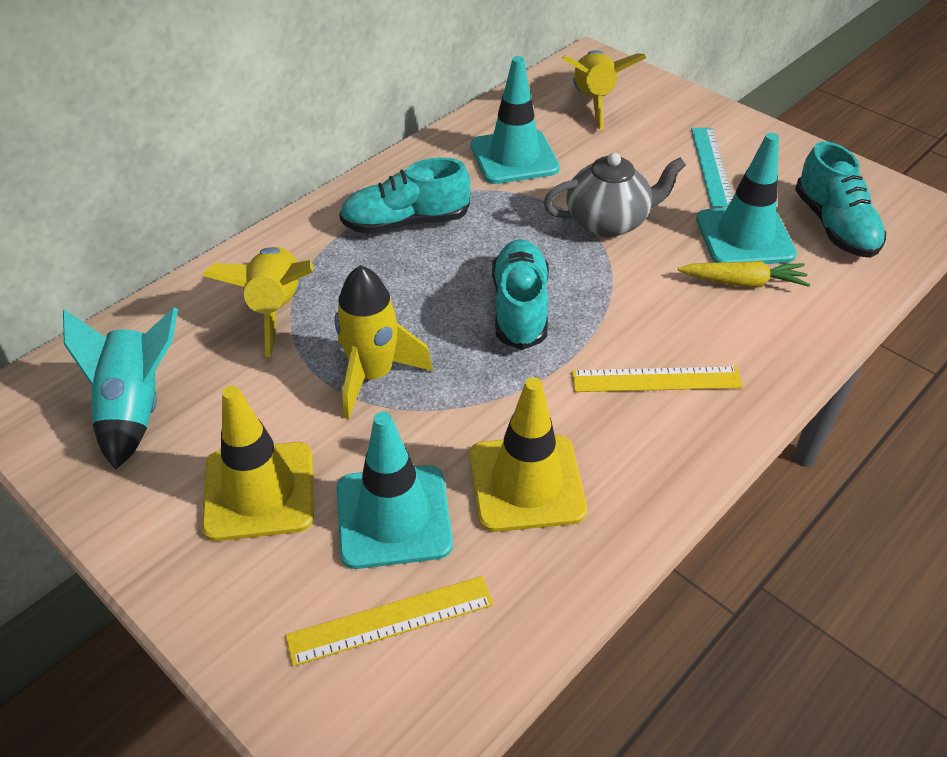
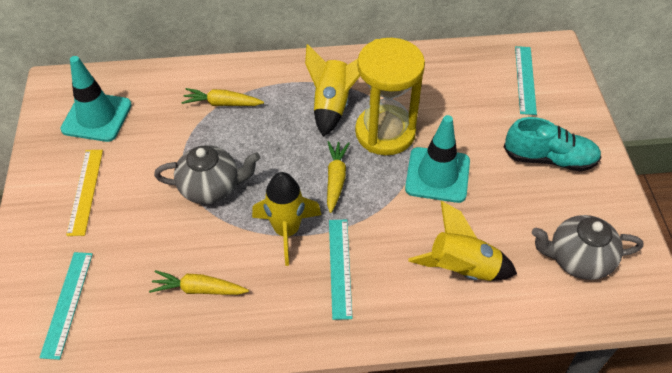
grey teapot: 1 -> 2
turquoise rocket: 1 -> 0
turquoise ruler: 1 -> 3
turquoise shoe: 3 -> 1
turquoise traffic cone: 3 -> 2
yellow carrot: 1 -> 3
yellow hourglass: 0 -> 1
yellow ruler: 2 -> 1
yellow traffic cone: 2 -> 0

